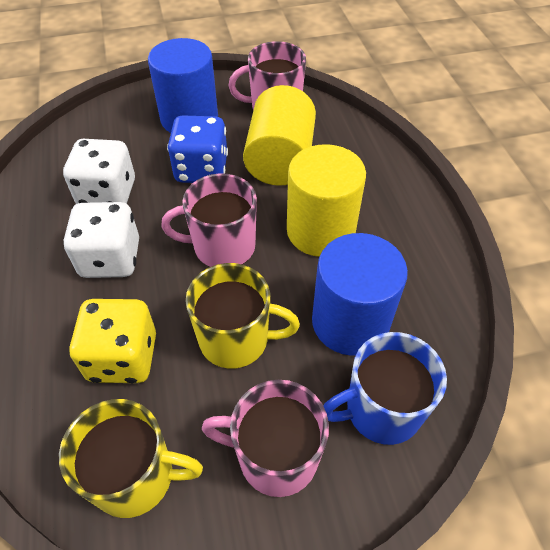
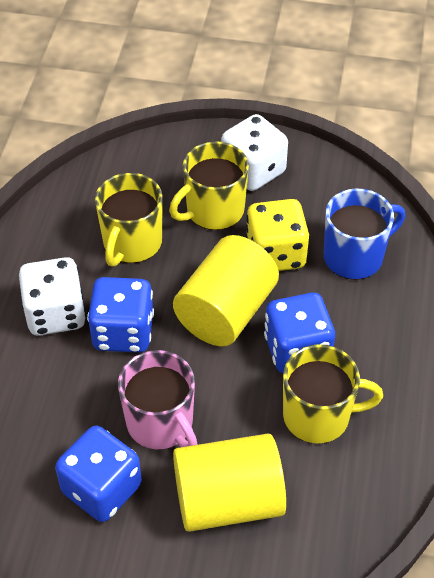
blue cylinder: 2 -> 0
blue dice: 1 -> 3
pink mug: 3 -> 1
yellow mug: 2 -> 3

